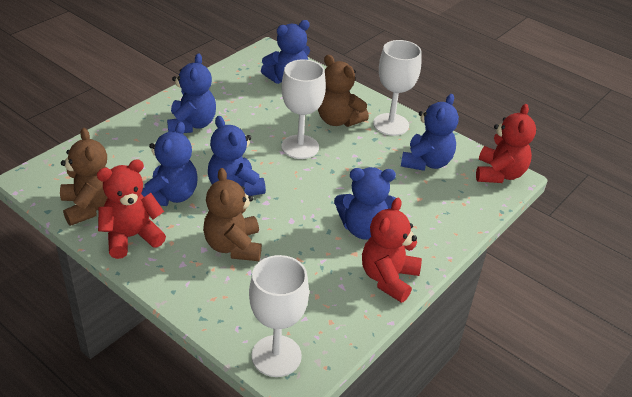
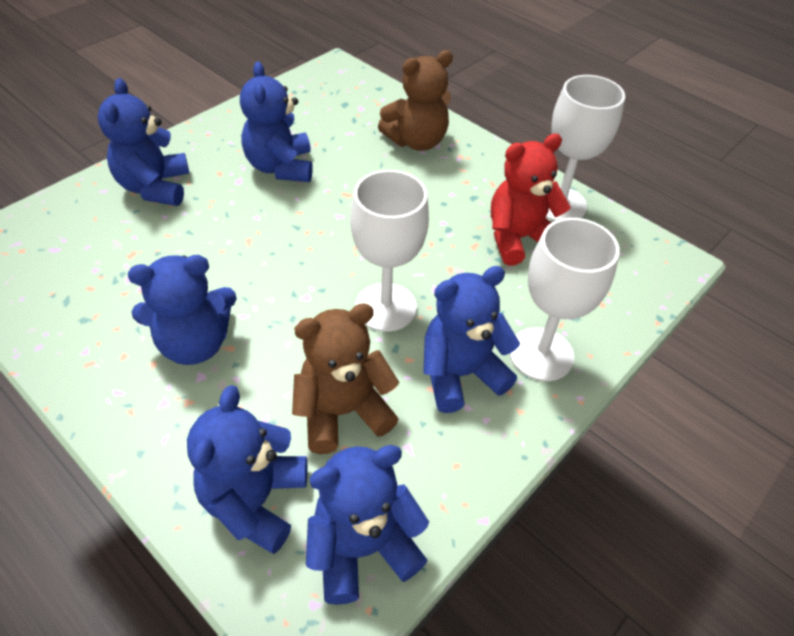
brown teddy bear: 3 -> 2
red teddy bear: 3 -> 1

